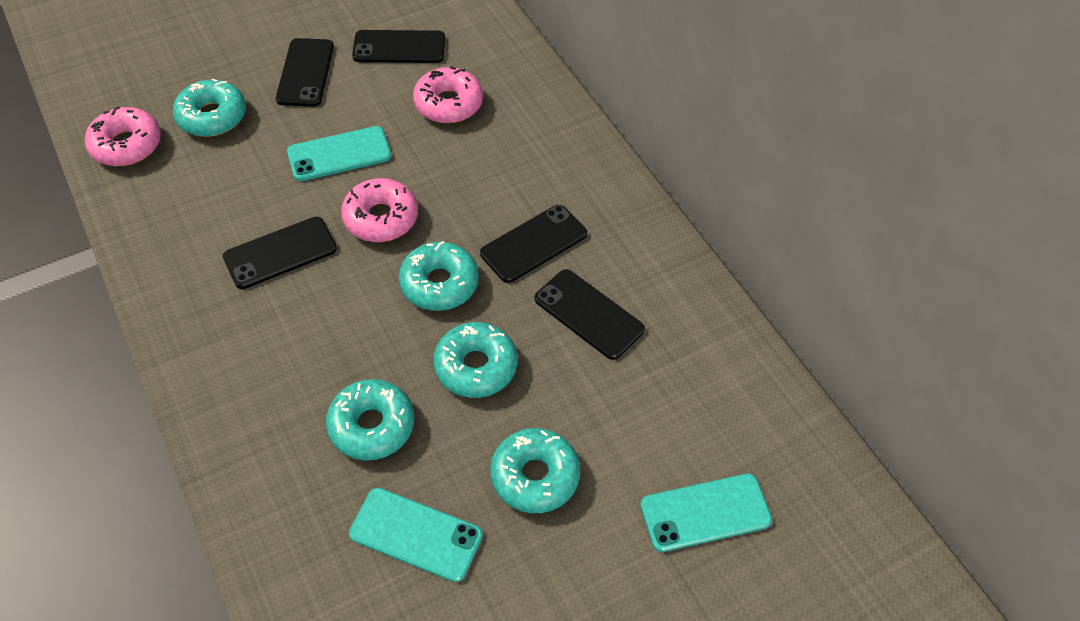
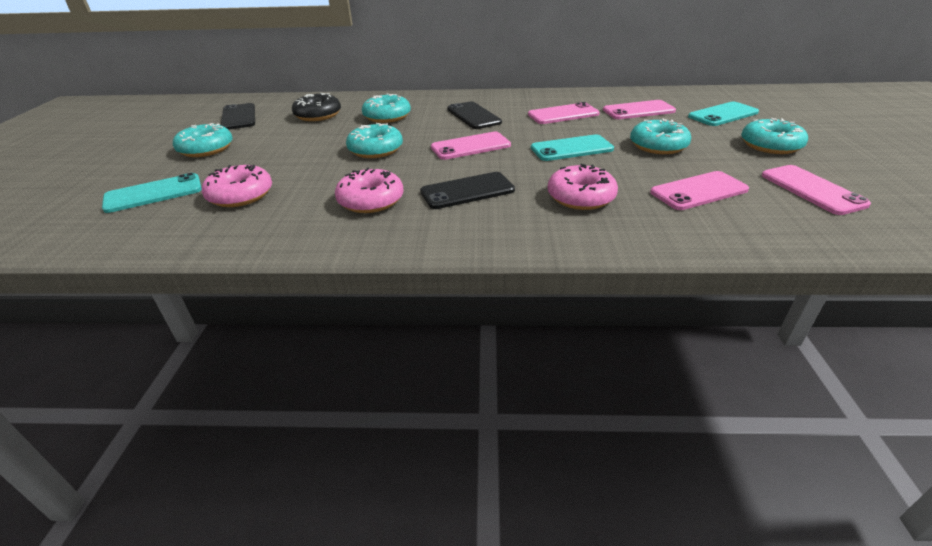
black donut: 0 -> 1
black phone: 5 -> 3
pink phone: 0 -> 5

